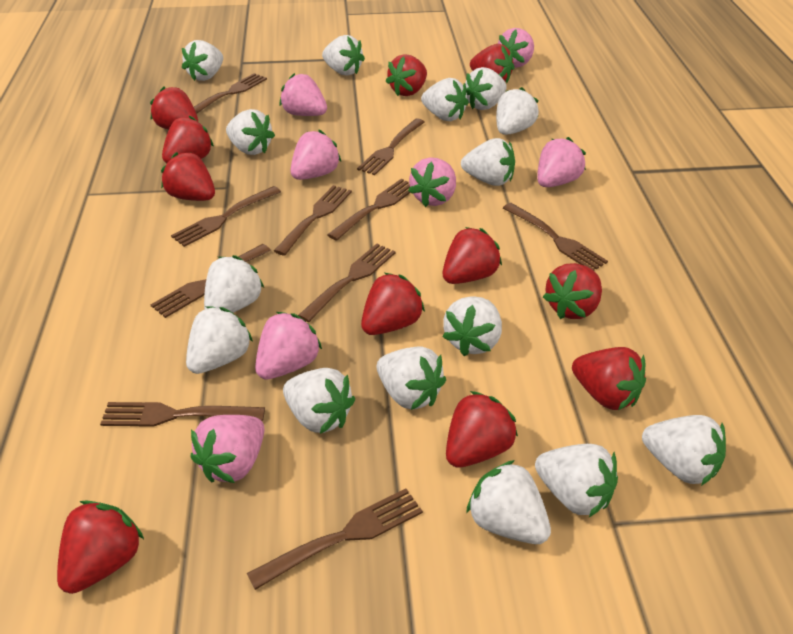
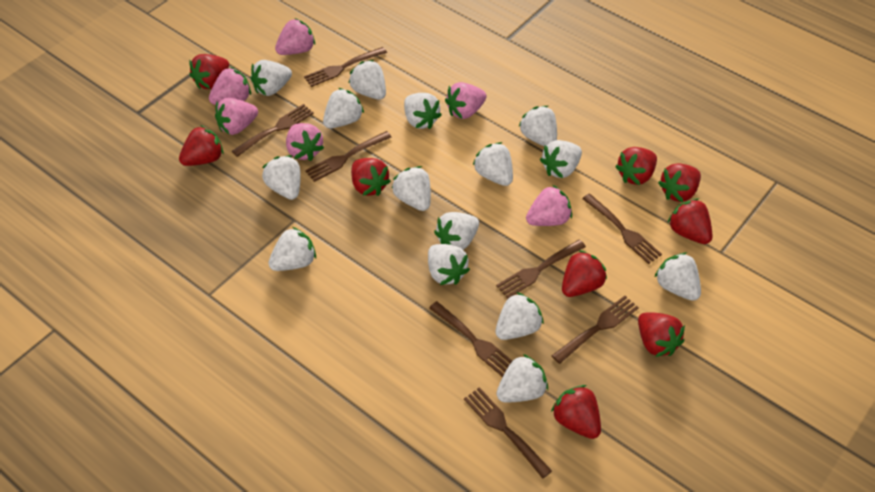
brown fork: 10 -> 8
pink strawberry: 7 -> 6
red strawberry: 11 -> 9

